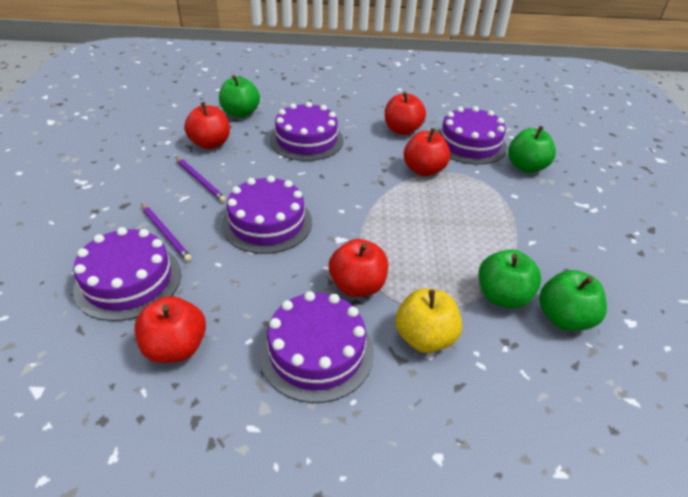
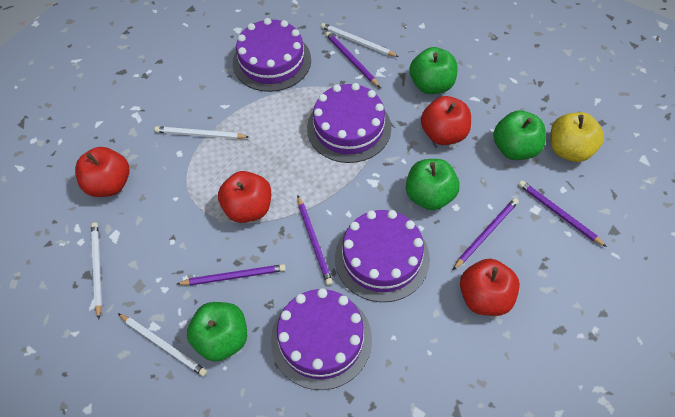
purple cake: 5 -> 4
purple pencil: 2 -> 5
red apple: 5 -> 4
white pencil: 0 -> 4

